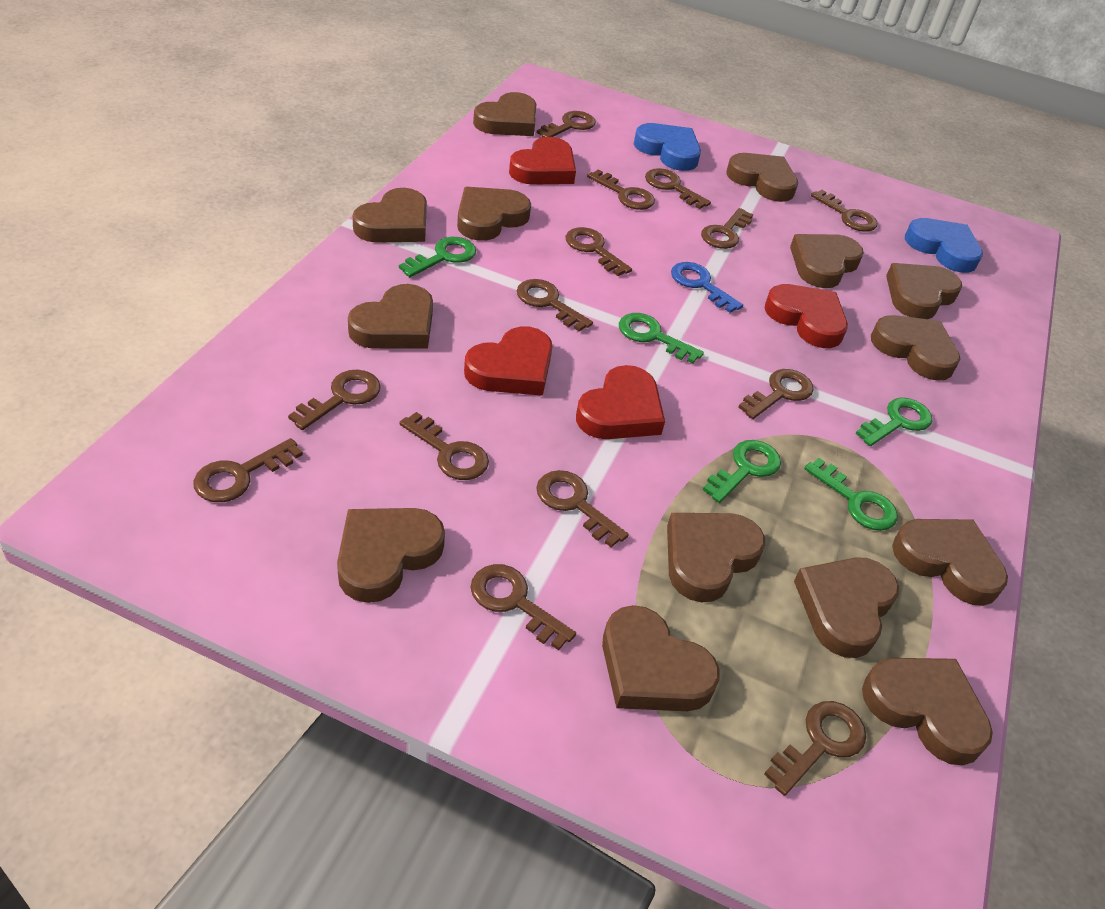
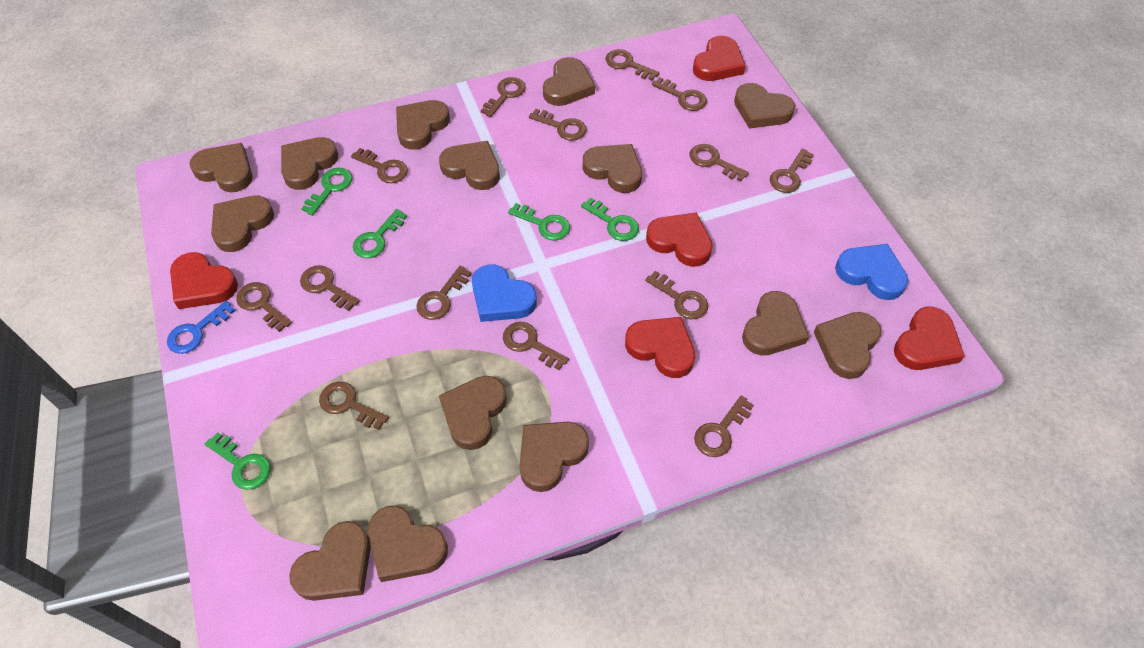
red heart: 4 -> 5

